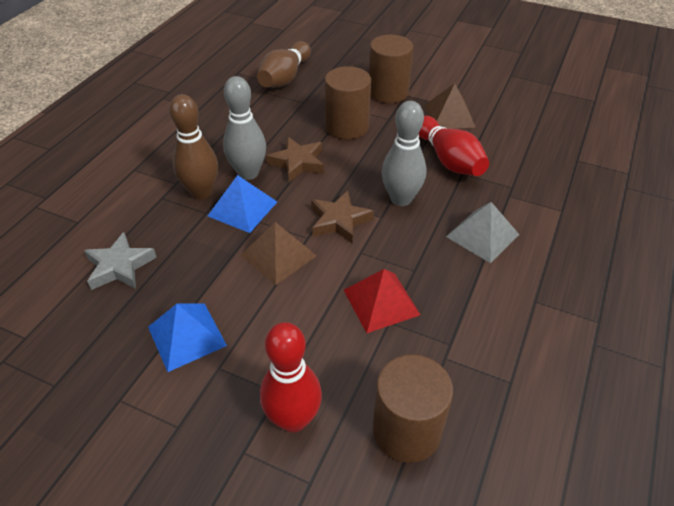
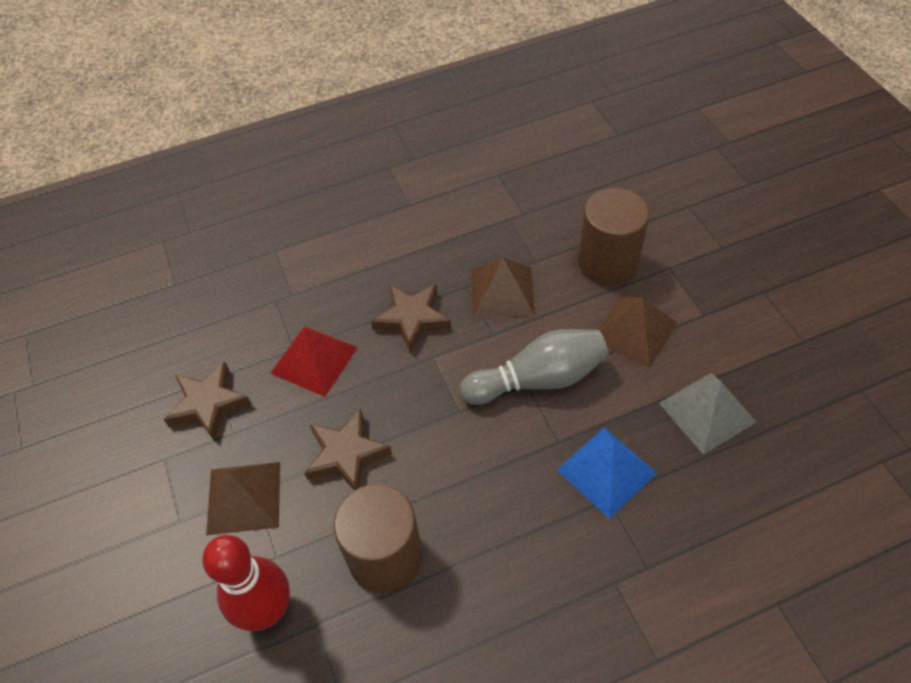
blue pyramid: 2 -> 1
brown bowling pin: 2 -> 0
brown cylinder: 3 -> 2
brown pyramid: 2 -> 3
brown star: 2 -> 3
grey bowling pin: 2 -> 1
grey star: 1 -> 0
red bowling pin: 2 -> 1

